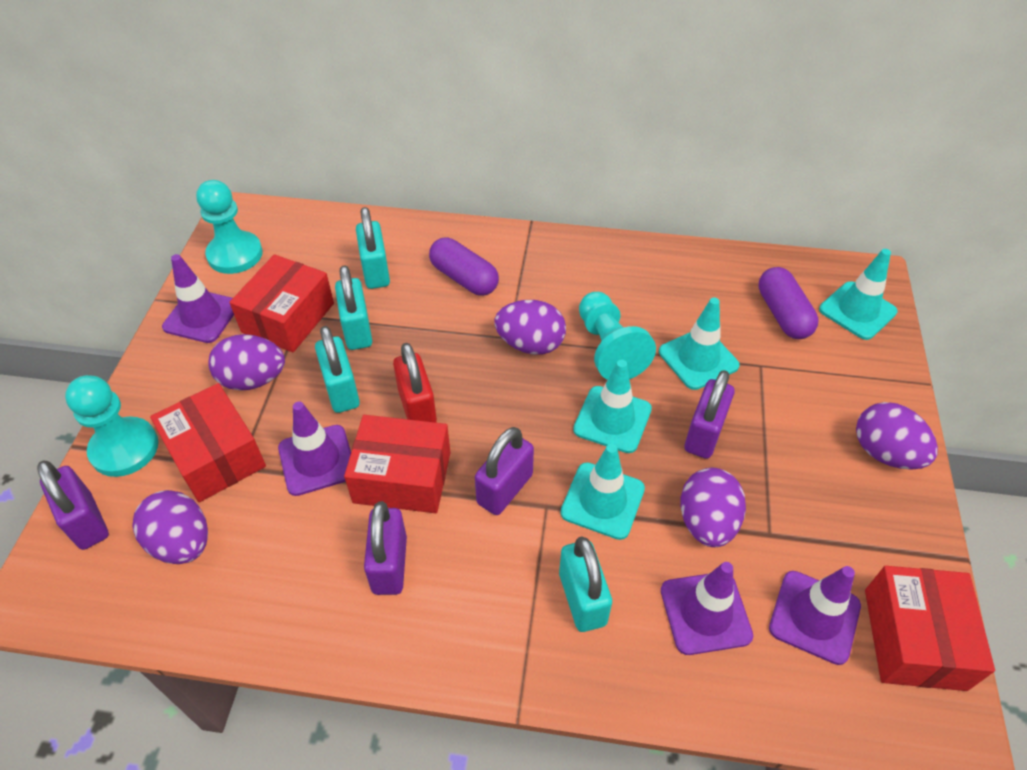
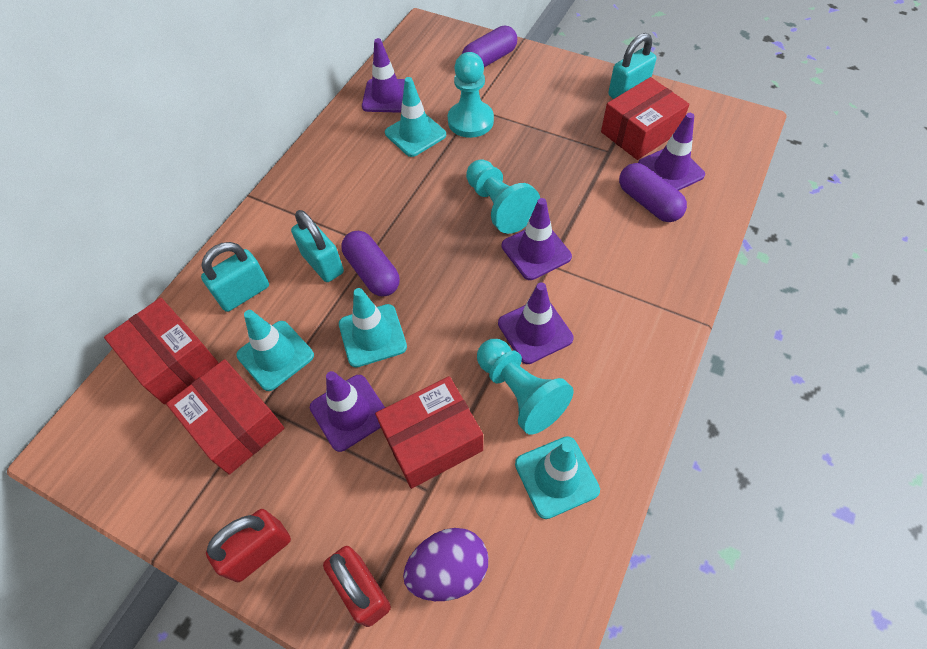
purple capsule: 2 -> 3
purple egg: 5 -> 1
purple padlock: 4 -> 0
purple traffic cone: 4 -> 5
red padlock: 1 -> 2
turquoise padlock: 4 -> 3

